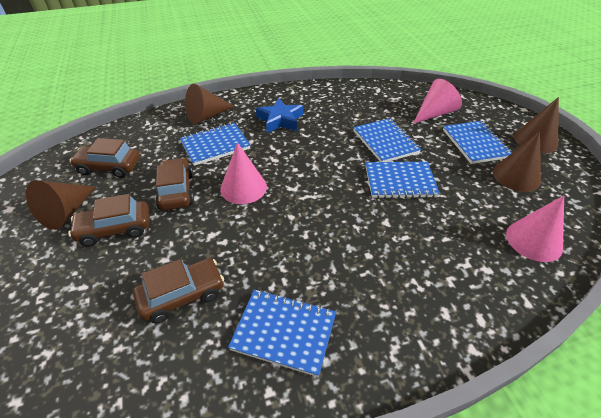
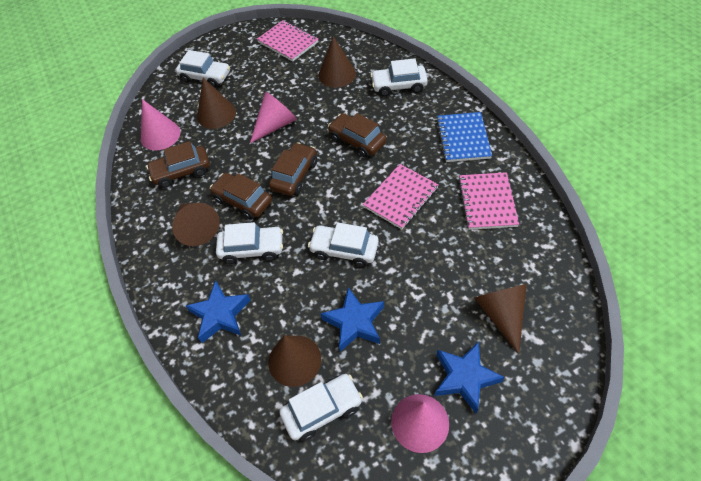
blue notebook: 5 -> 1
blue star: 1 -> 3
brown cone: 4 -> 5
pink notebook: 0 -> 3
white car: 0 -> 5

